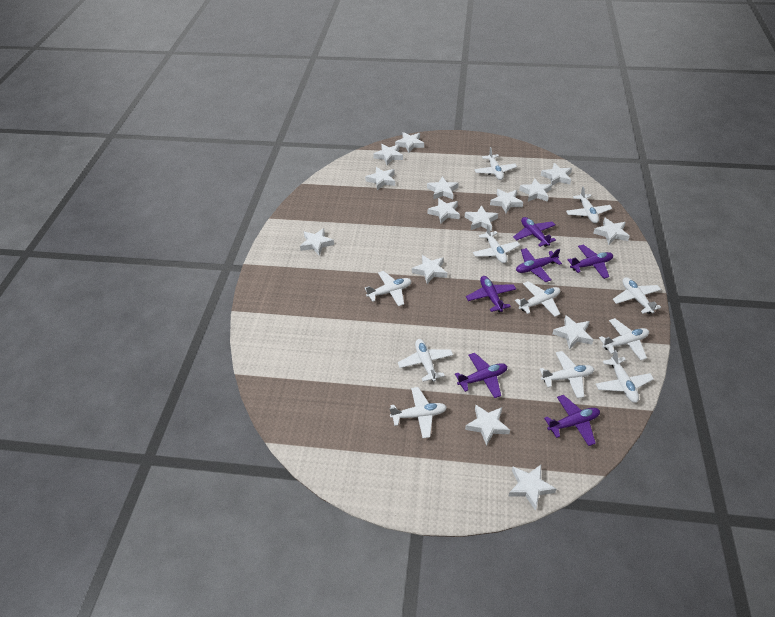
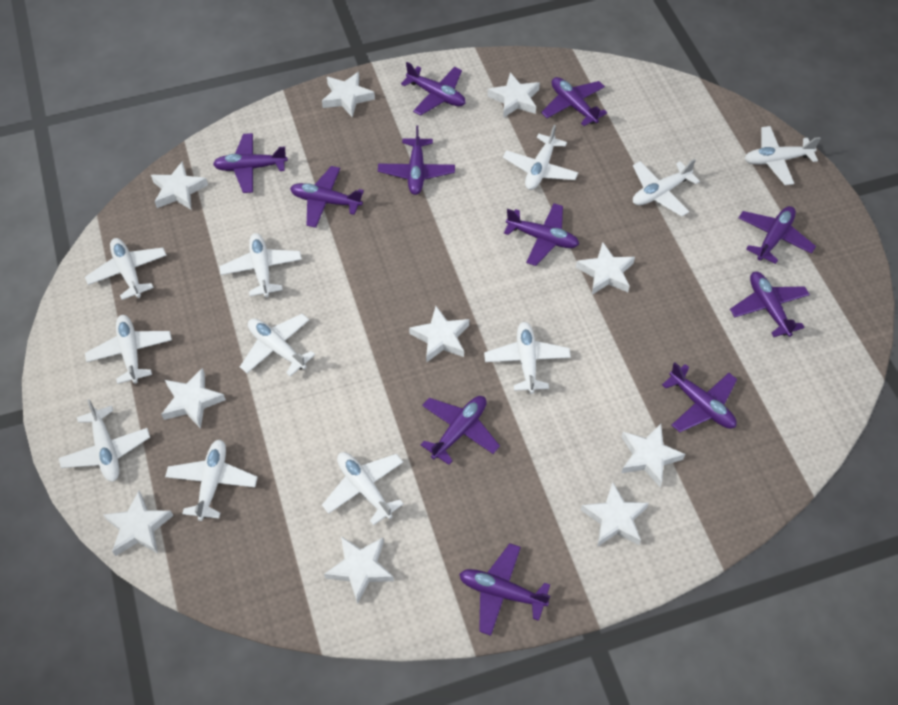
purple plane: 6 -> 11
white star: 15 -> 10

